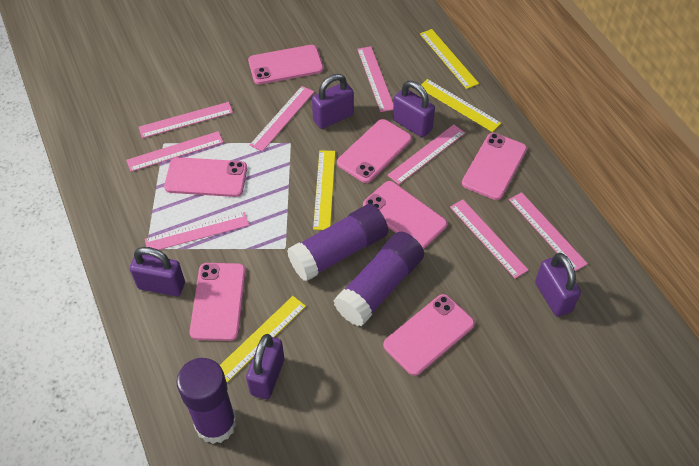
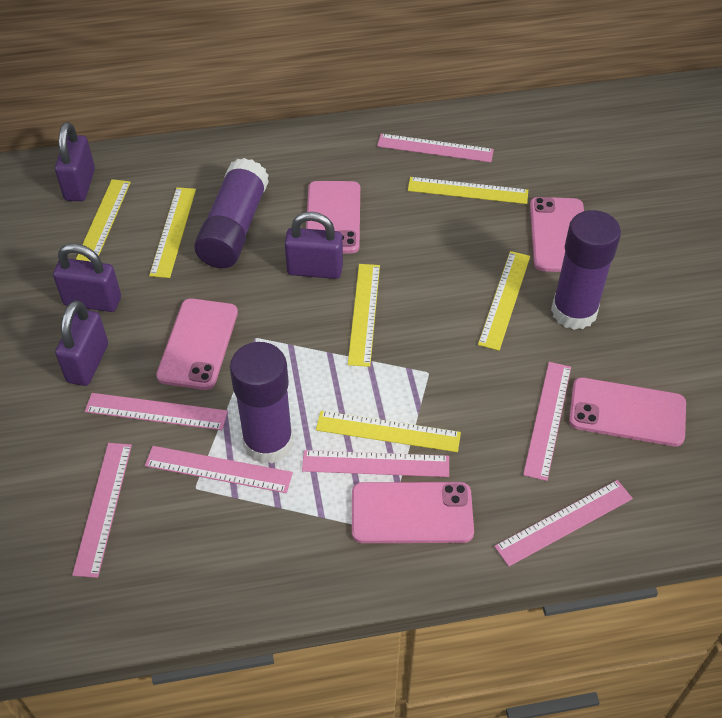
pink phone: 7 -> 5
pink ruler: 8 -> 7
purple padlock: 5 -> 4
yellow ruler: 4 -> 6

